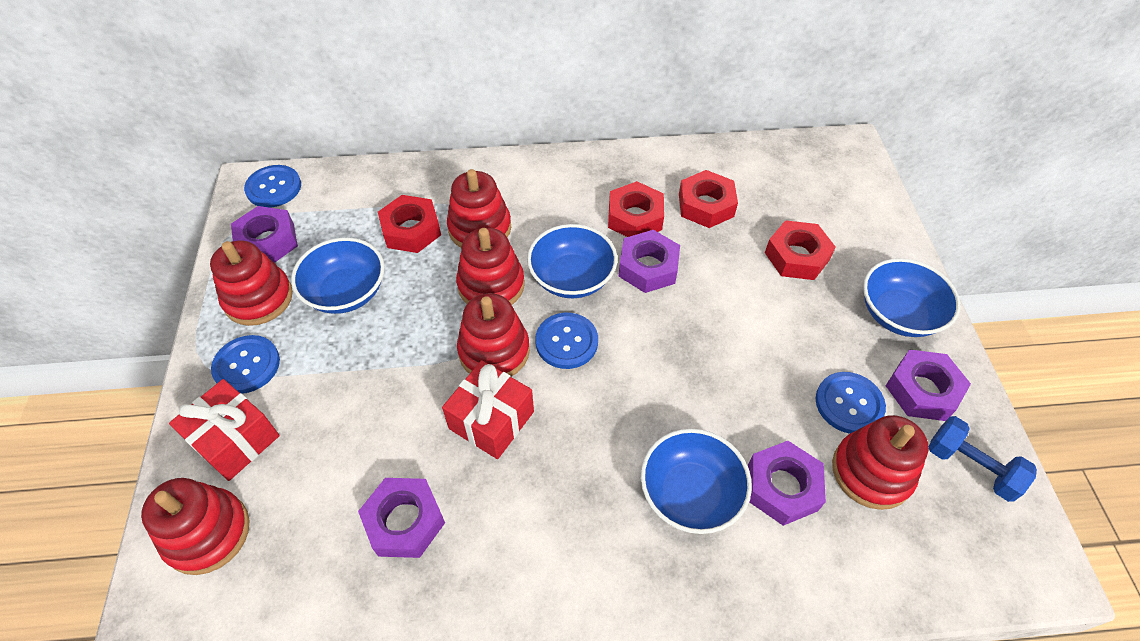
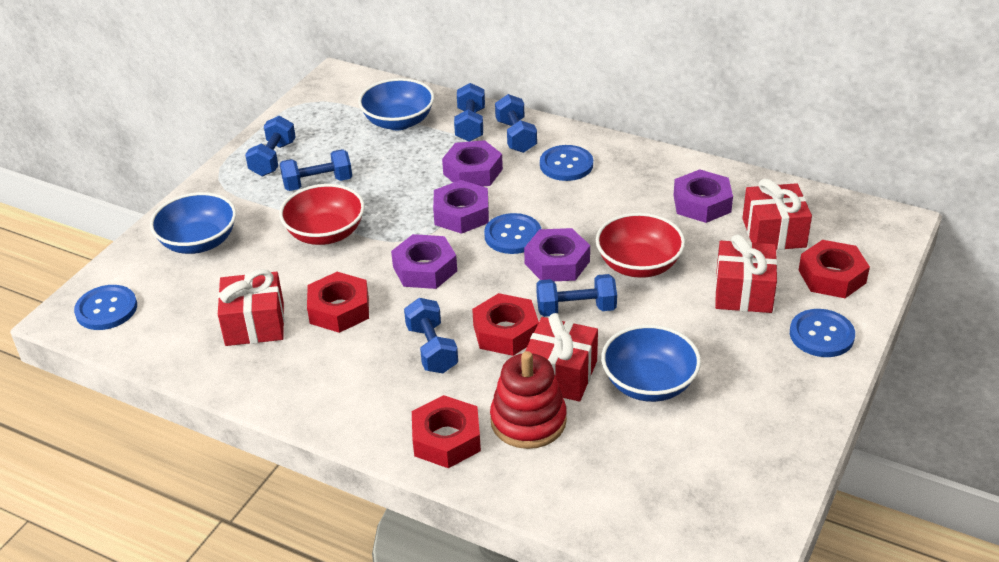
blue bowl: 4 -> 3
blue dumbbell: 1 -> 6
red bowl: 0 -> 2
red gift: 2 -> 4
red stacking toy: 6 -> 1

